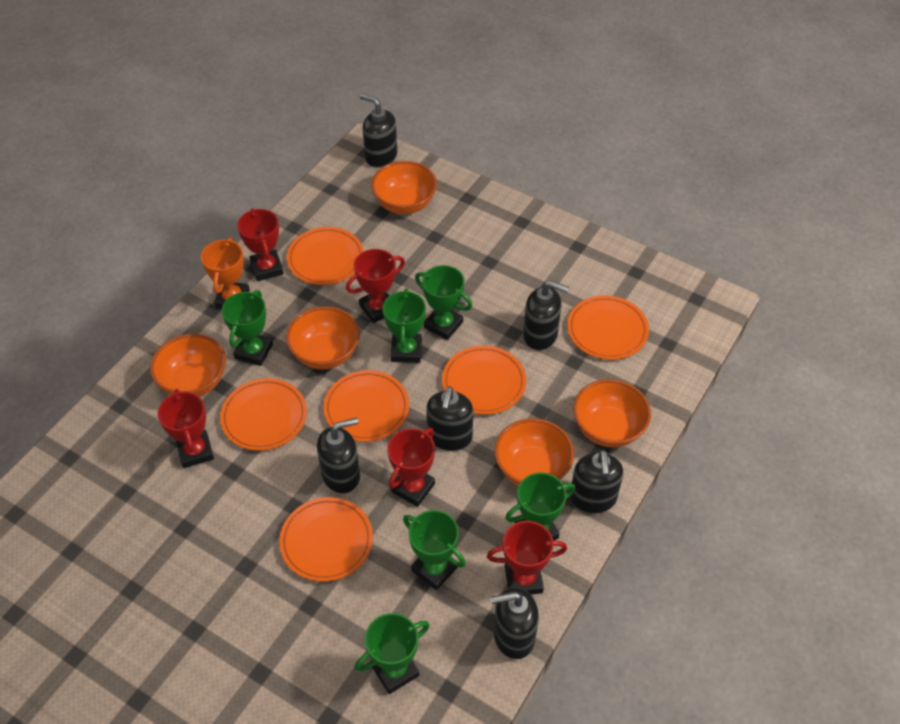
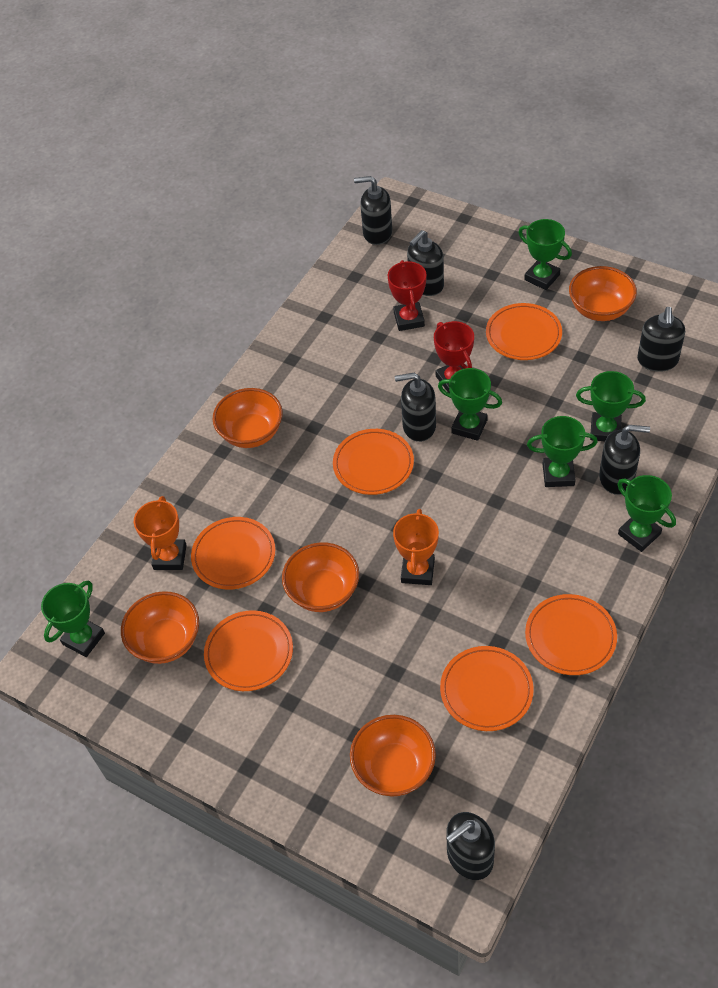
orange trophy: 1 -> 2
red trophy: 5 -> 2

